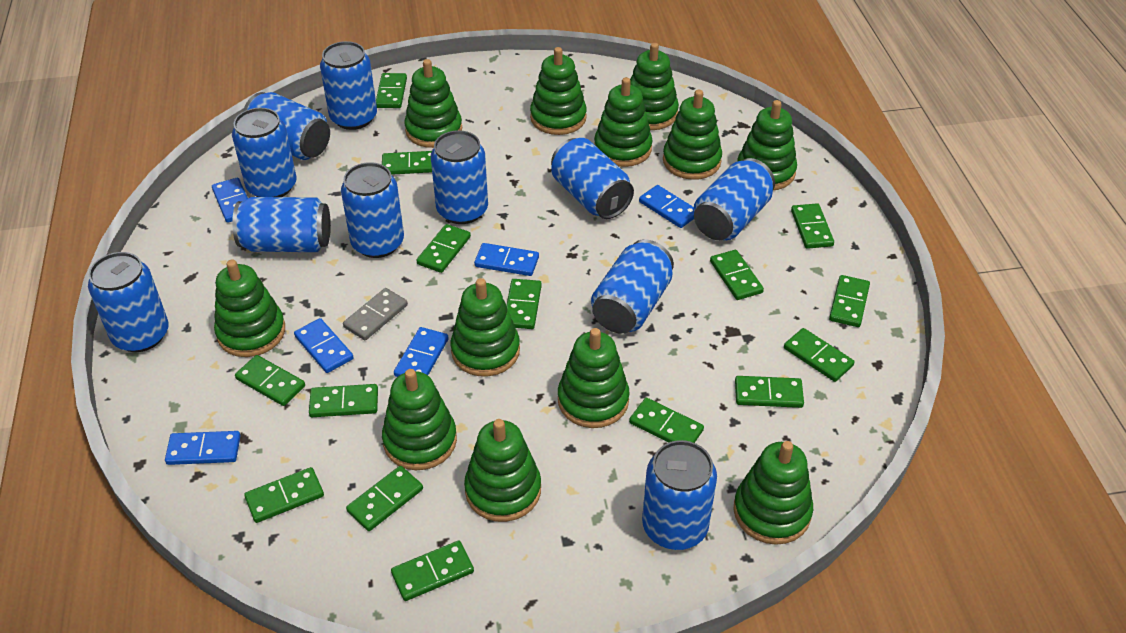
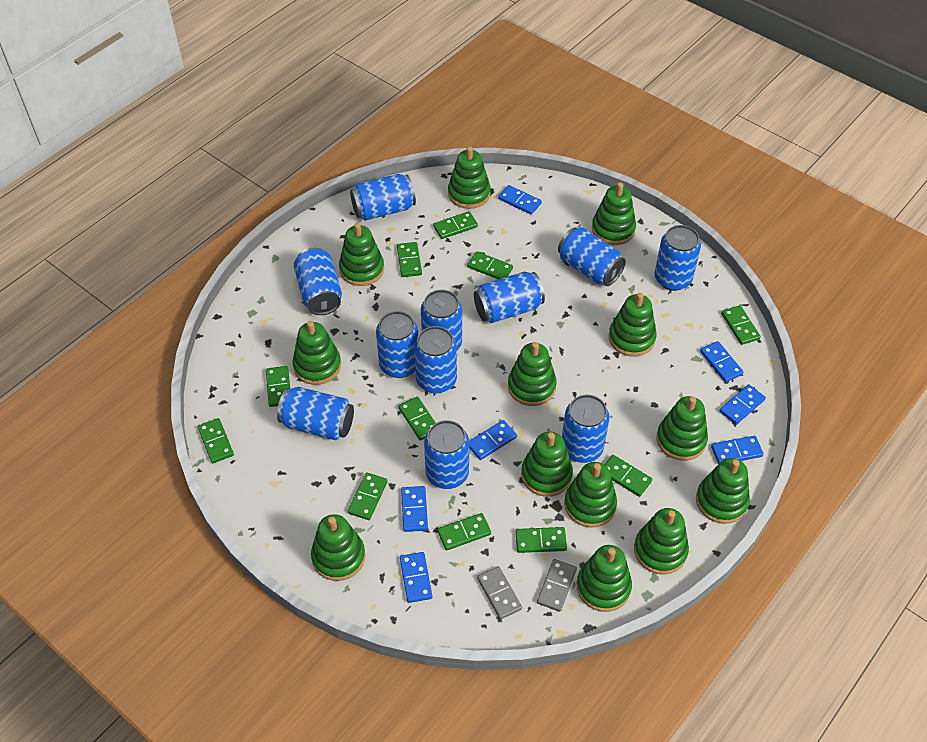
blue domino: 6 -> 7
green domino: 15 -> 11
green stacking toy: 12 -> 13
grey domino: 1 -> 2

